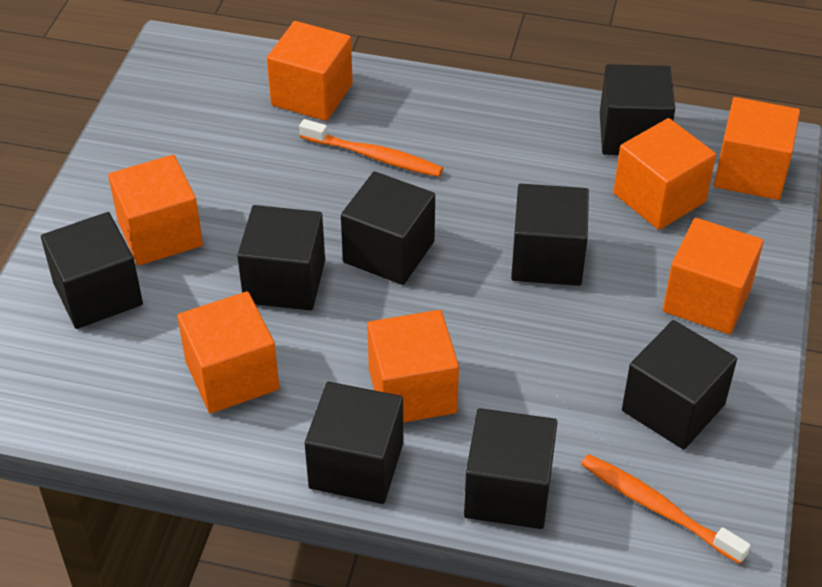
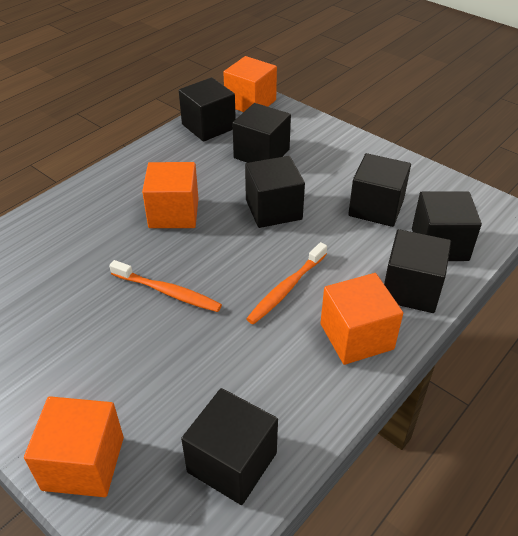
black cube: 8 -> 7
orange cube: 7 -> 4

